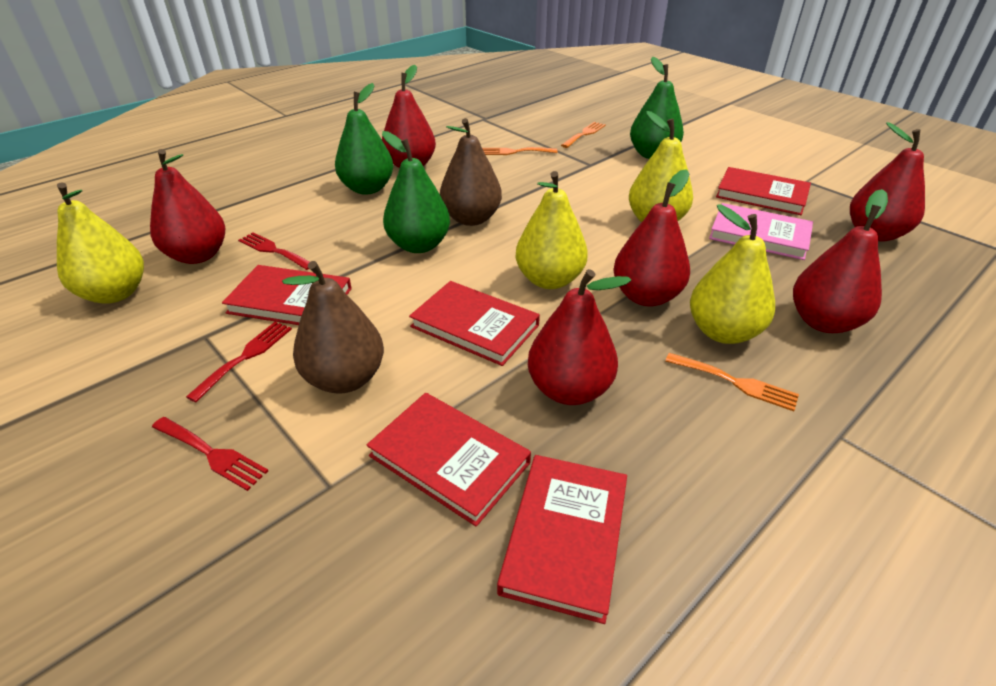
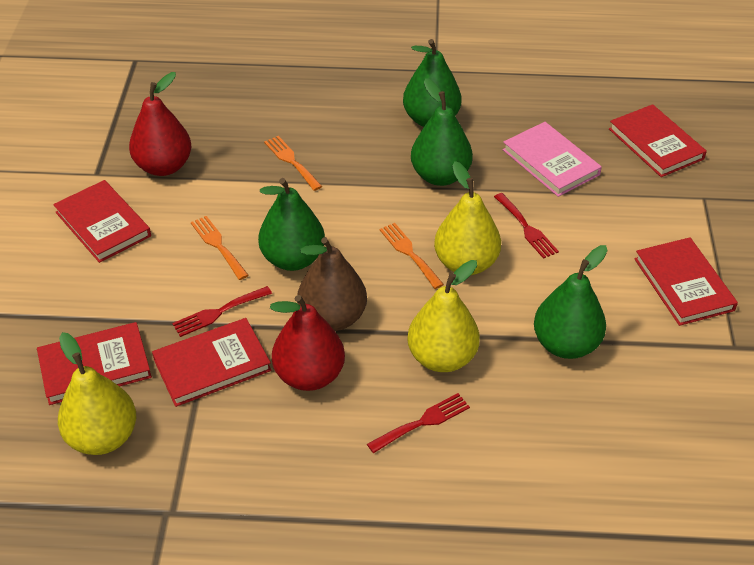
brown pear: 2 -> 1
green pear: 3 -> 4
red pear: 6 -> 2
yellow pear: 4 -> 3

